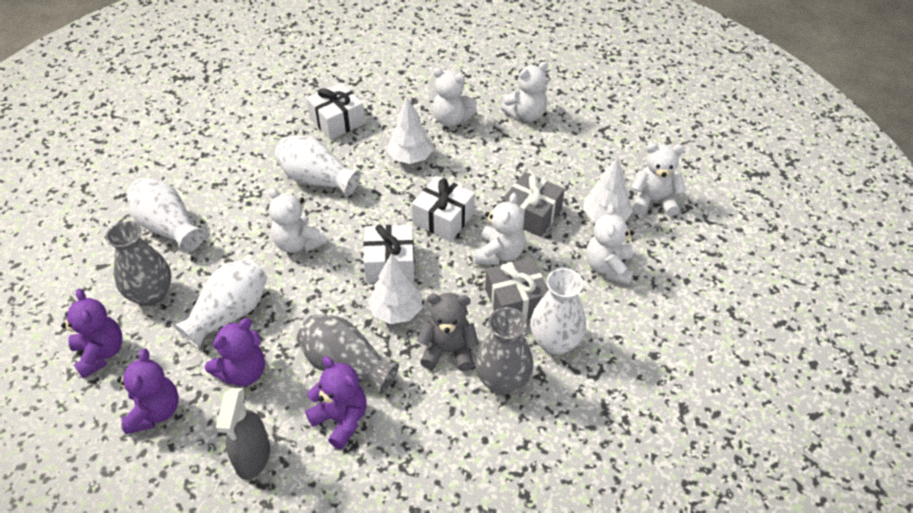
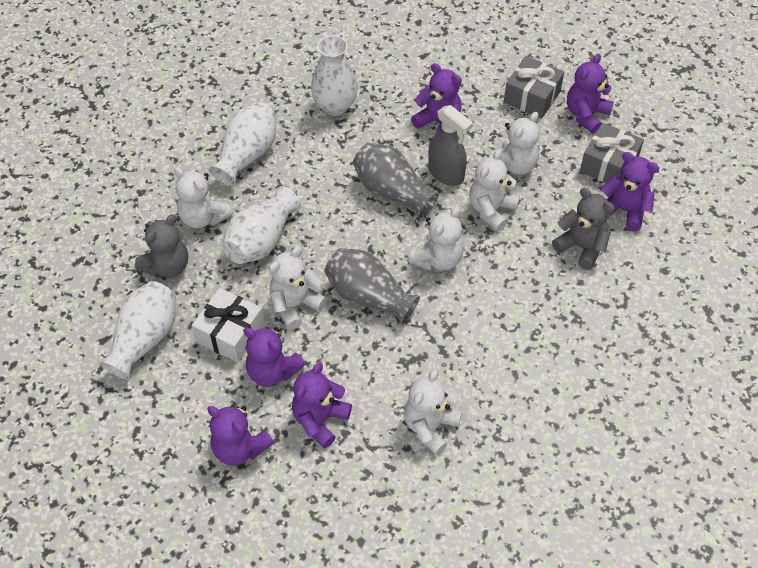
grey teddy bear: 1 -> 2
grey vase: 3 -> 2
purple teddy bear: 4 -> 6
white gift: 3 -> 1
white tree: 3 -> 0

